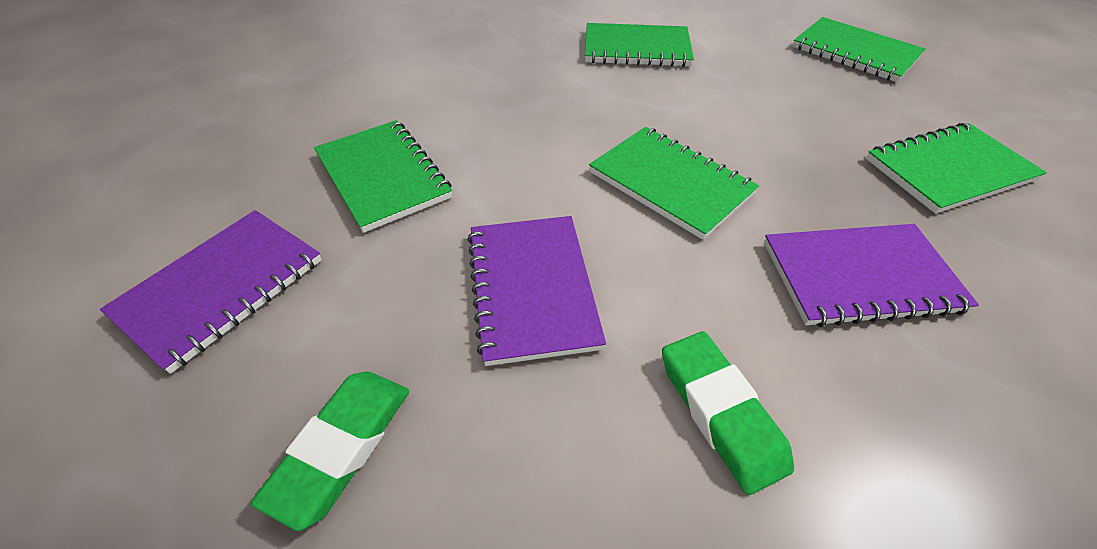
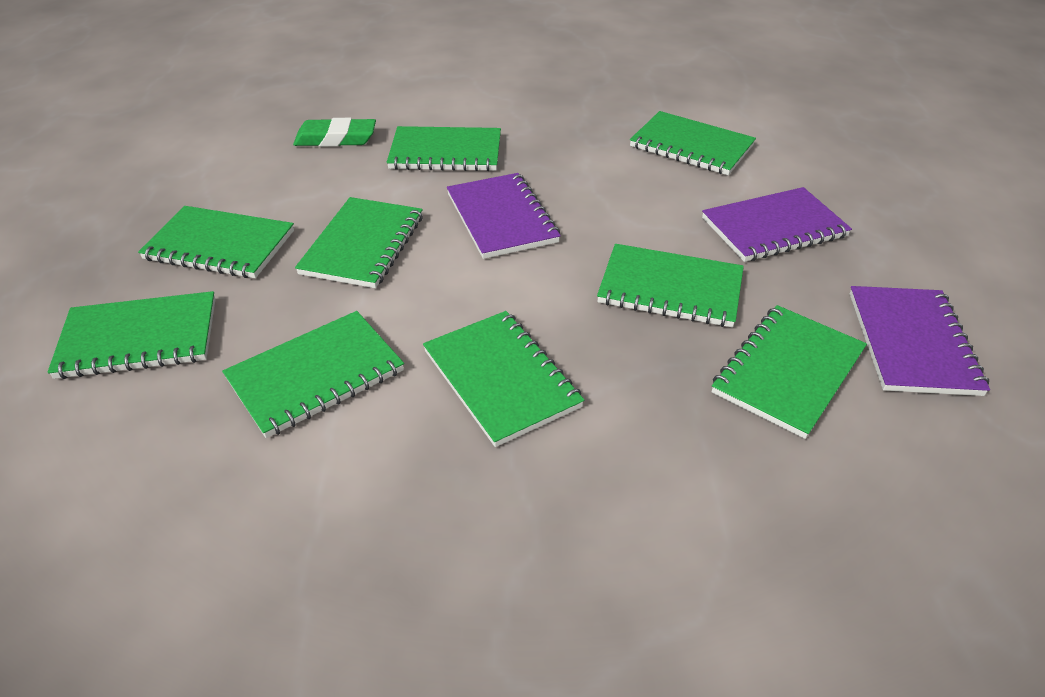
green eraser: 2 -> 1
green notebook: 5 -> 9

